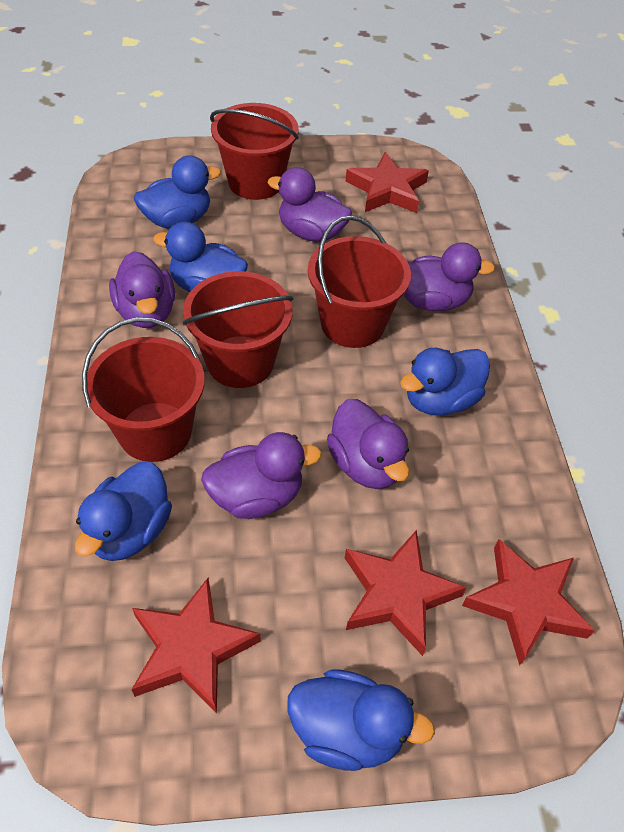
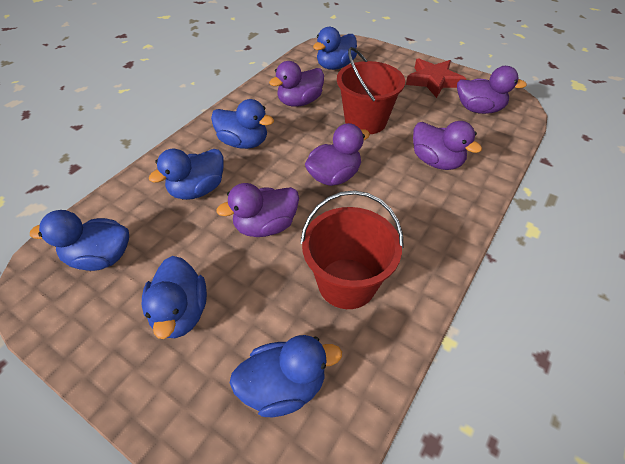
blue duck: 5 -> 6
red bucket: 4 -> 2
red star: 4 -> 1

